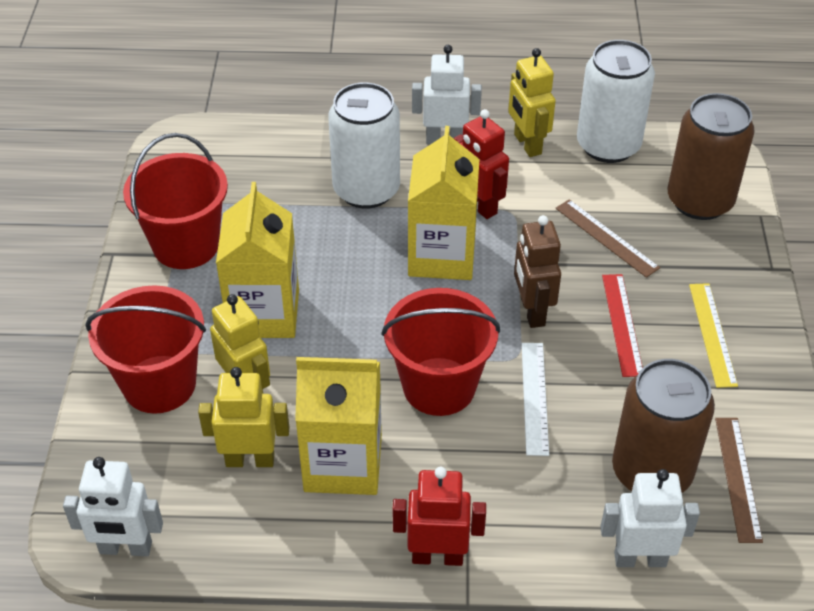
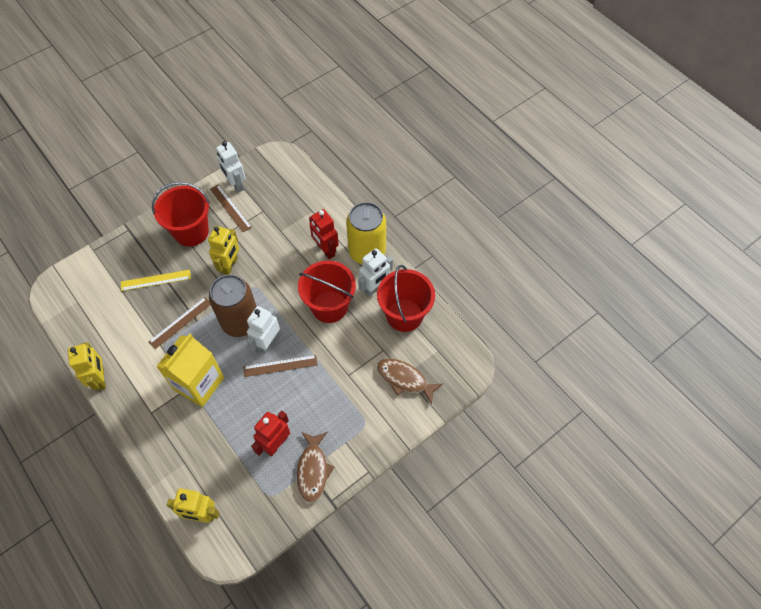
brown can: 2 -> 1
brown fish: 0 -> 2
brown robot: 1 -> 0
brown ruler: 2 -> 3
red ruler: 1 -> 0
white can: 2 -> 0
white ruler: 1 -> 0
yellow can: 0 -> 1
yellow carton: 3 -> 1

